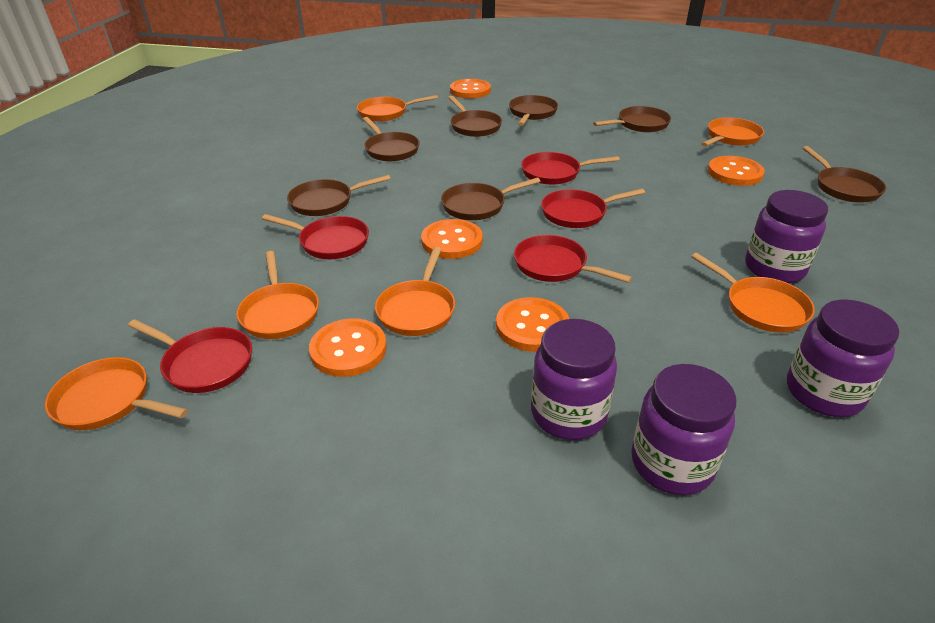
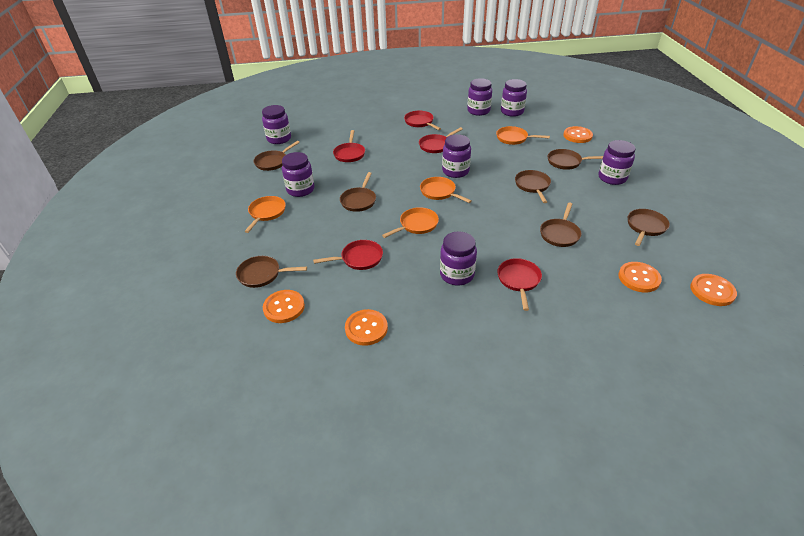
orange pan: 6 -> 4
purple jar: 4 -> 7

